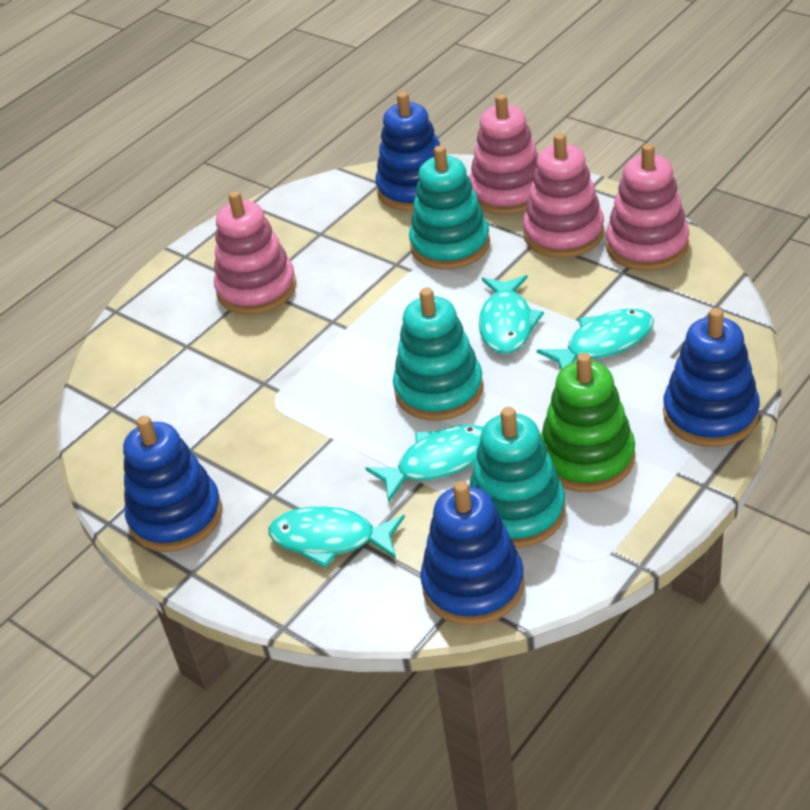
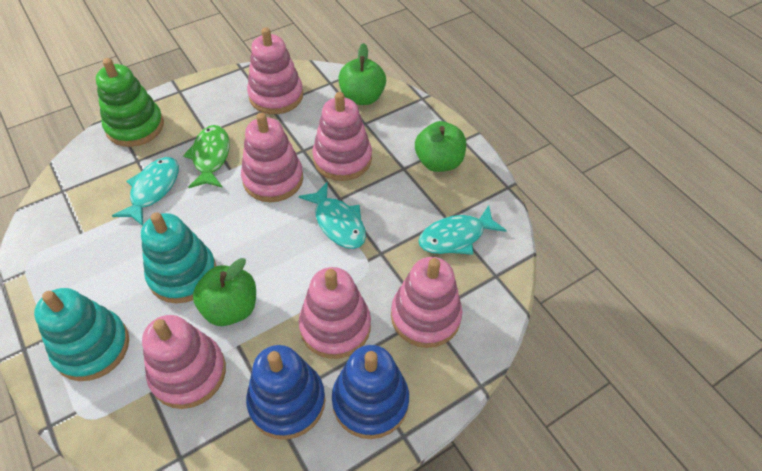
blue stacking toy: 4 -> 2
green apple: 0 -> 3
green fish: 0 -> 1
pink stacking toy: 4 -> 6
turquoise fish: 4 -> 3
turquoise stacking toy: 3 -> 2

